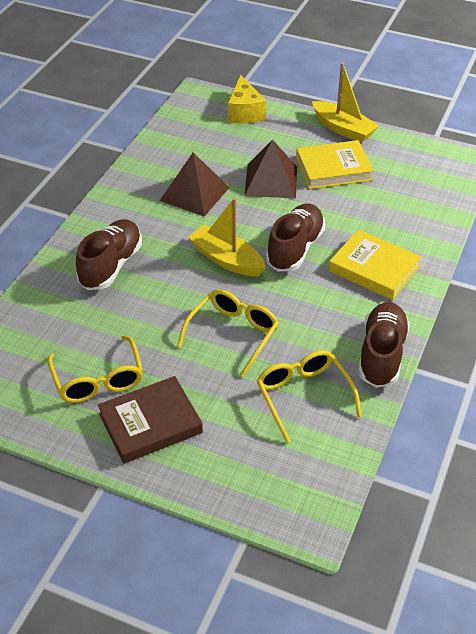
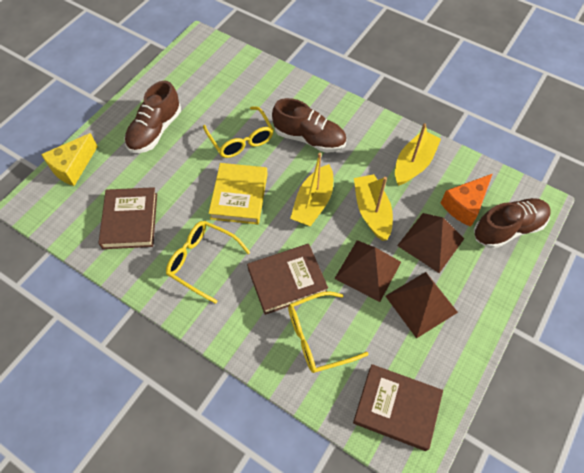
brown book: 1 -> 3
brown pyramid: 2 -> 3
orange cheese: 0 -> 1
yellow boat: 2 -> 3
yellow book: 2 -> 1

